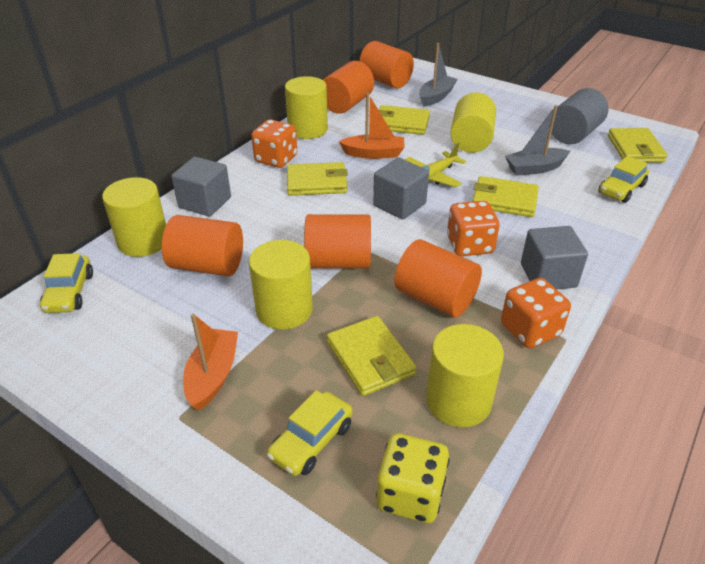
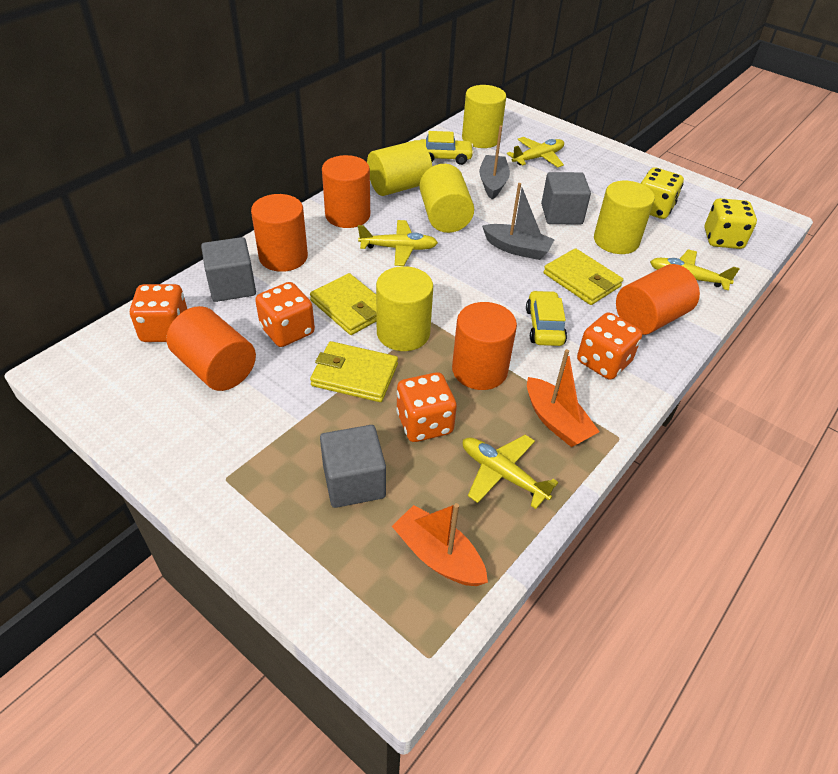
grey cylinder: 1 -> 0
orange dice: 3 -> 4
yellow car: 3 -> 2
yellow dice: 1 -> 2
yellow plane: 1 -> 4
yellow wallet: 5 -> 3

